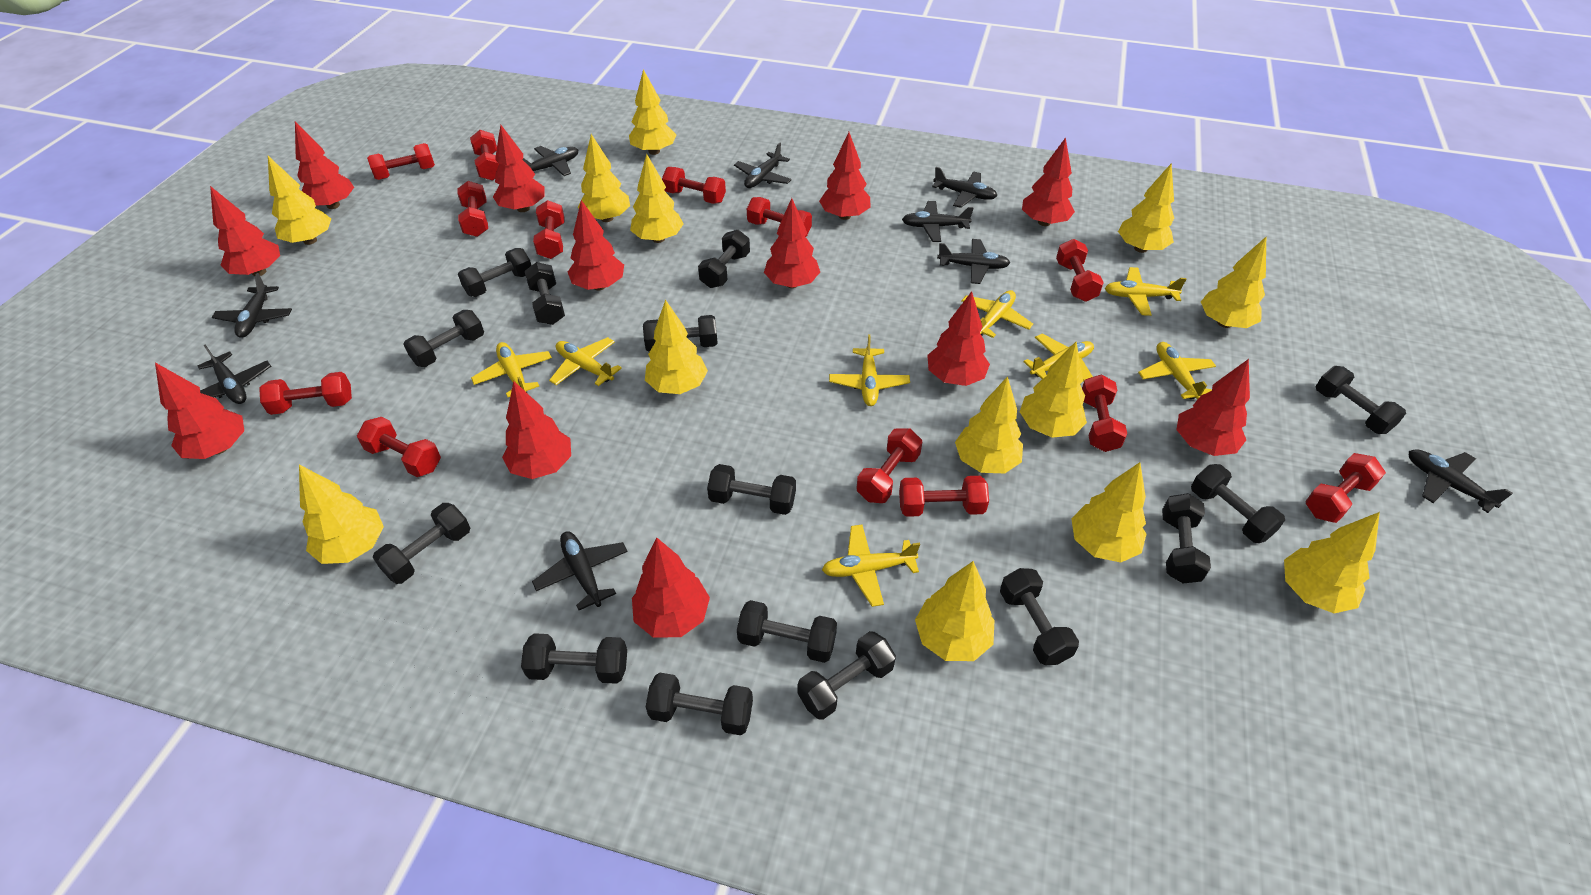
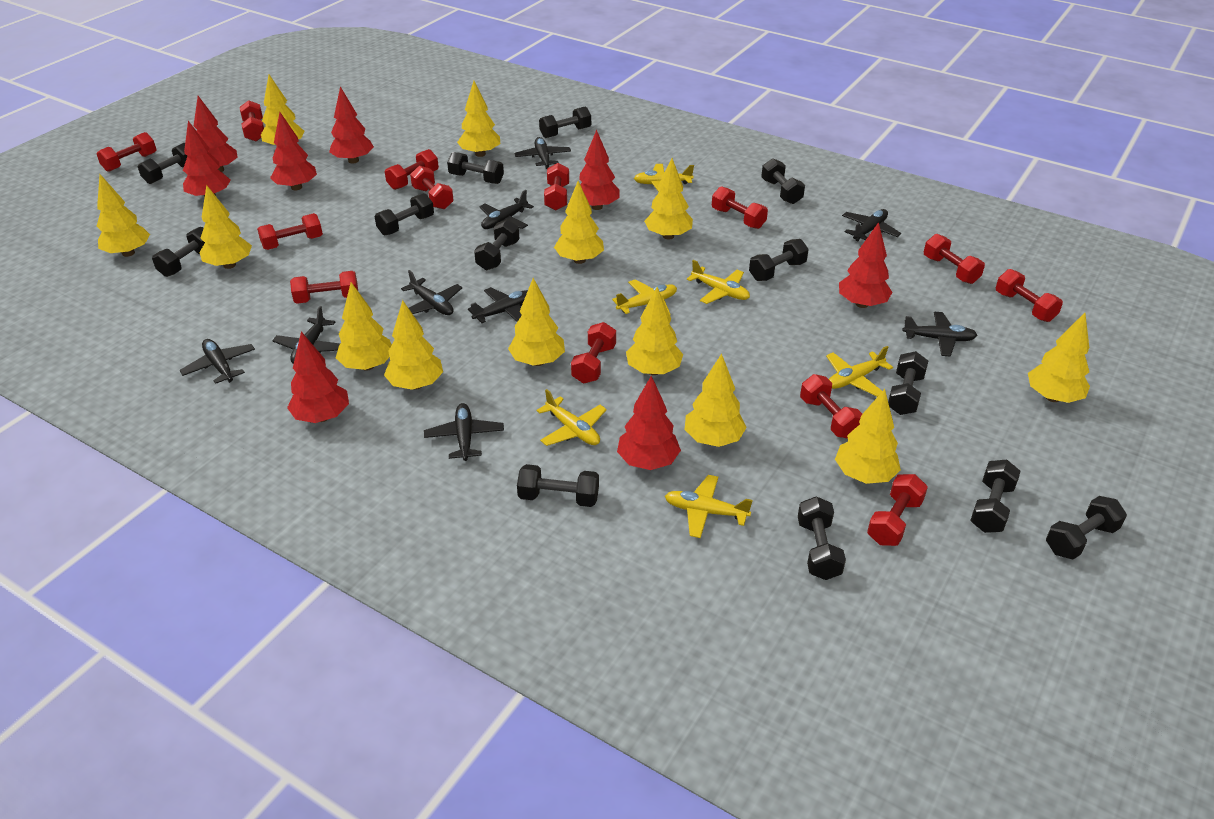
black dumbbell: 15 -> 13
red tree: 12 -> 8
yellow plane: 8 -> 6

